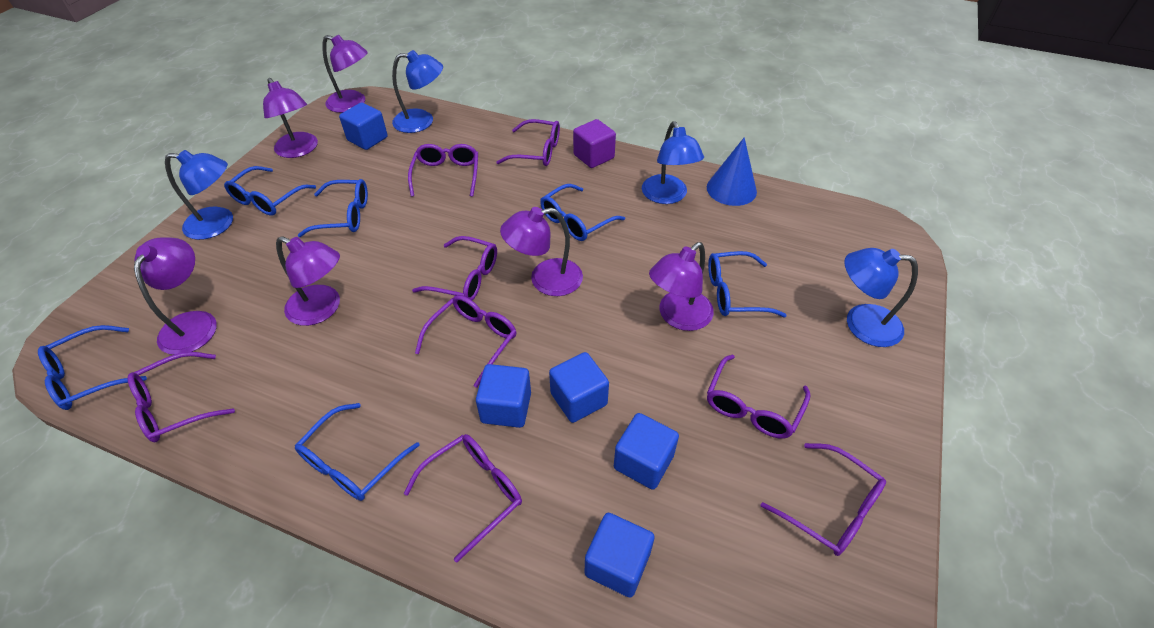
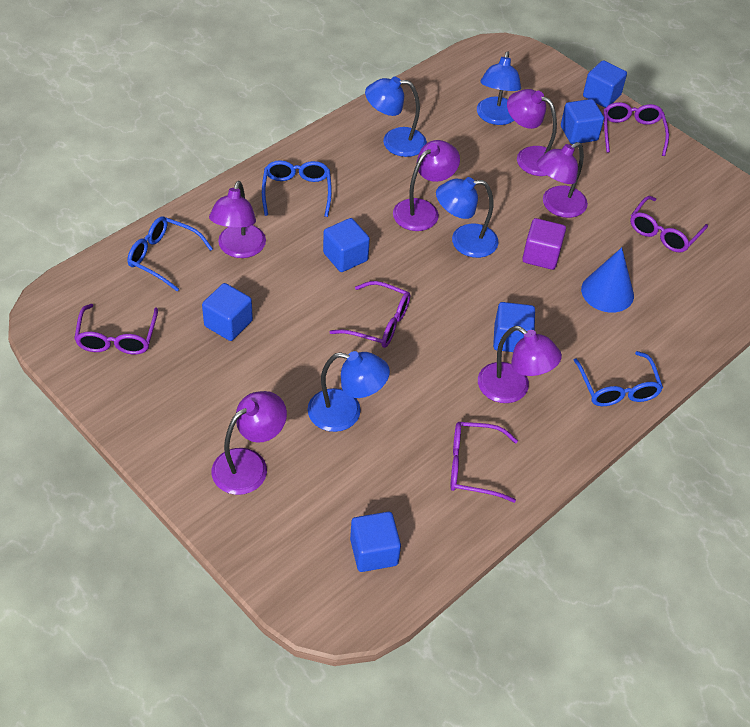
blue cube: 5 -> 6
blue glasses: 6 -> 3
purple glasses: 8 -> 5

